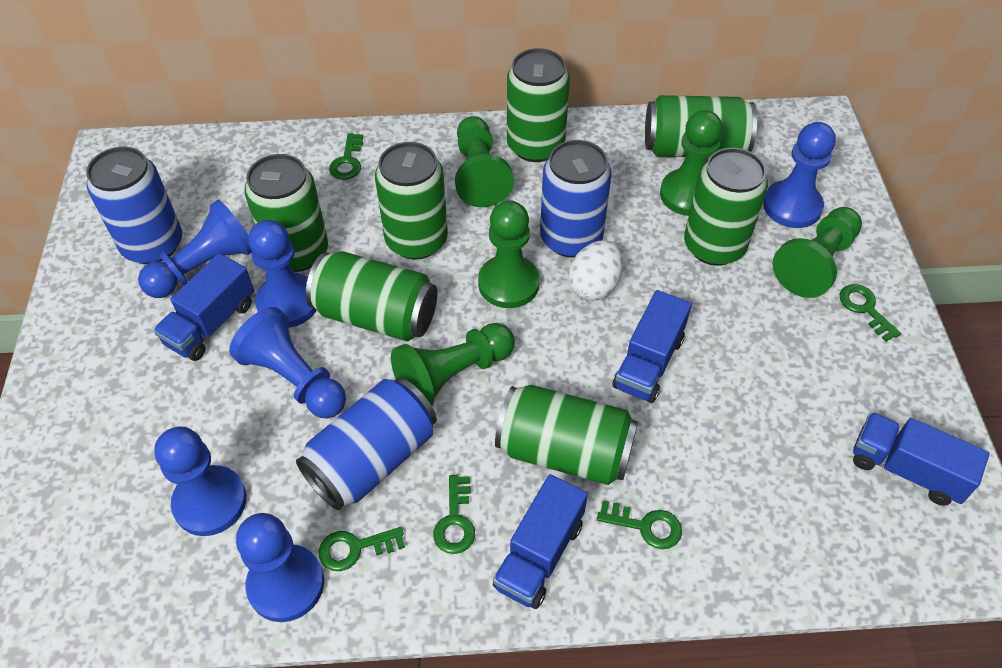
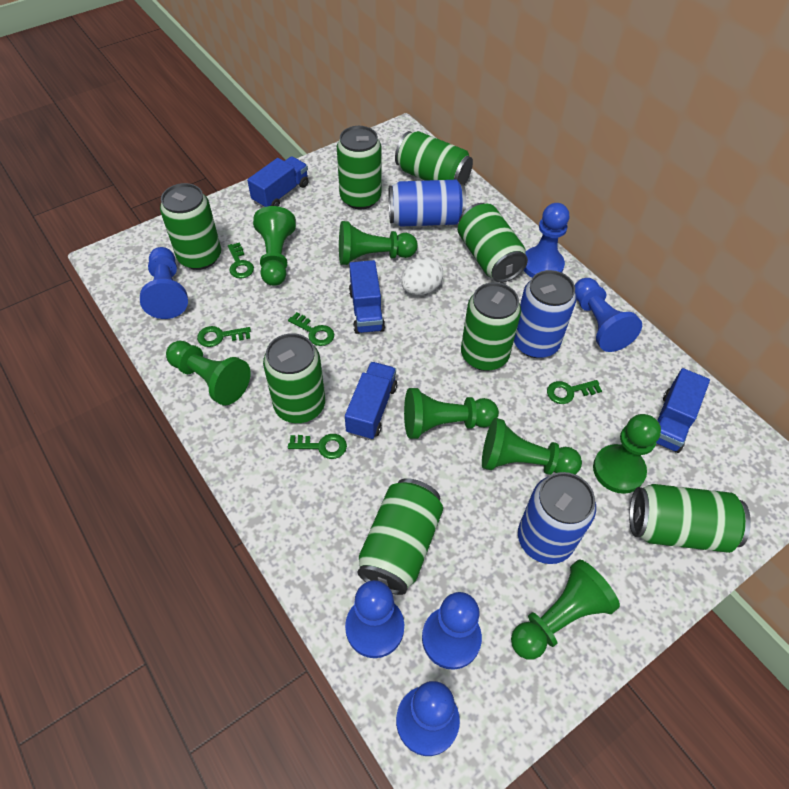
green can: 7 -> 8
green pawn: 5 -> 7

